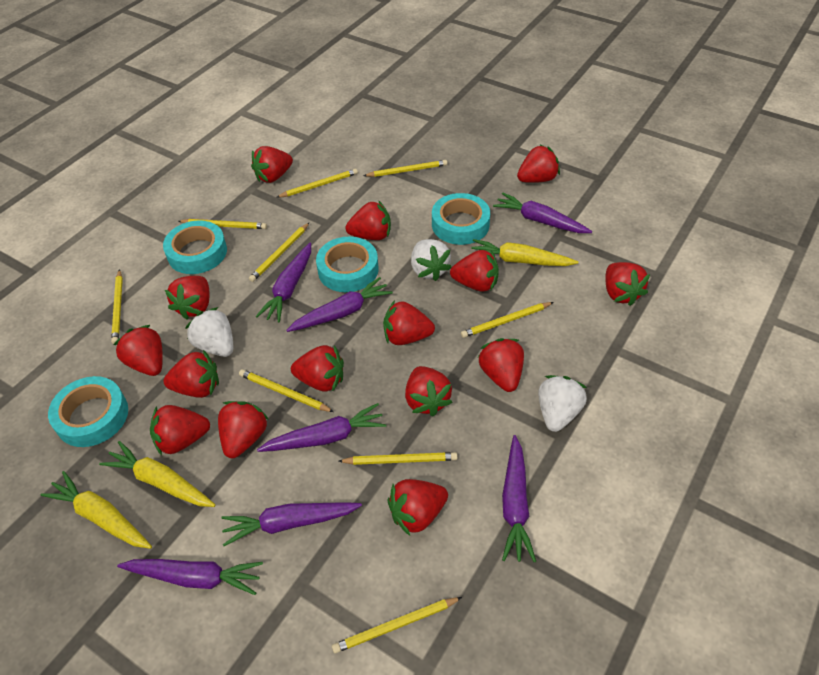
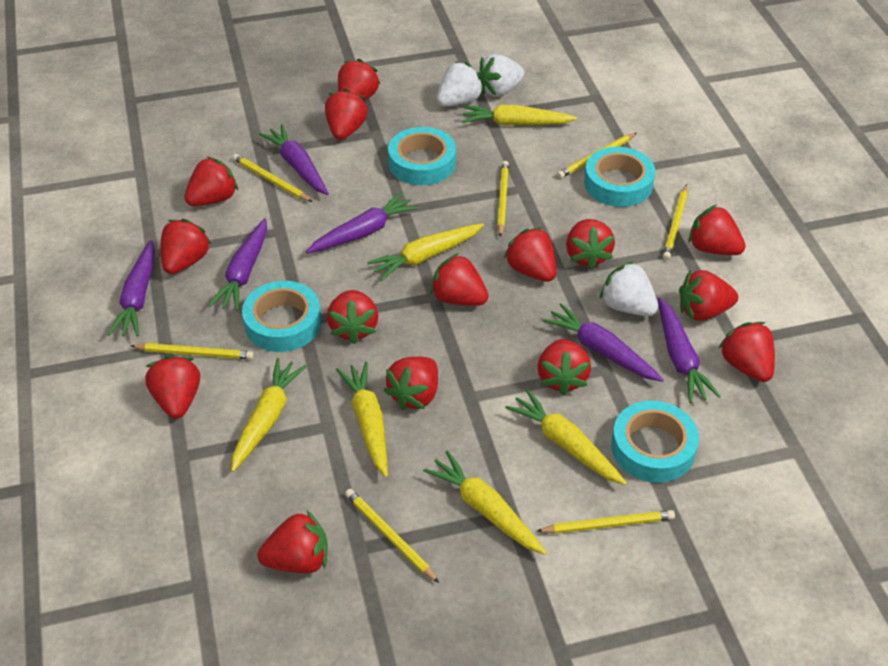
purple carrot: 7 -> 6
yellow carrot: 3 -> 6
yellow pencil: 9 -> 7

